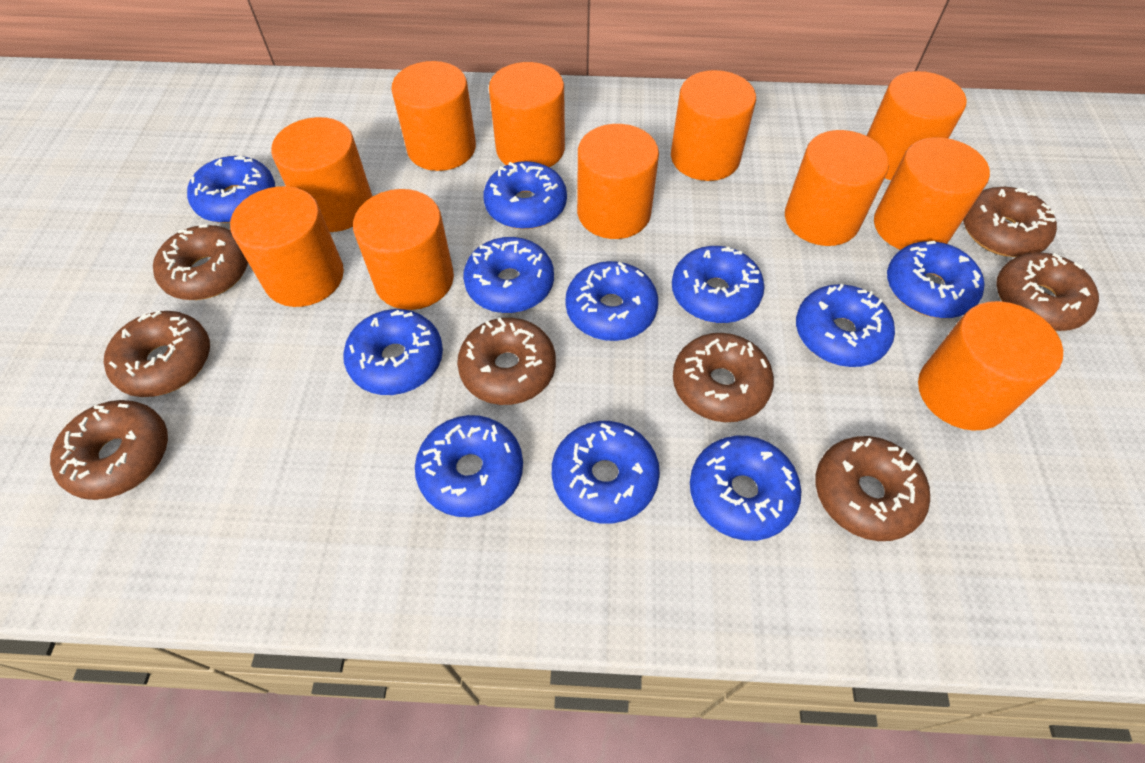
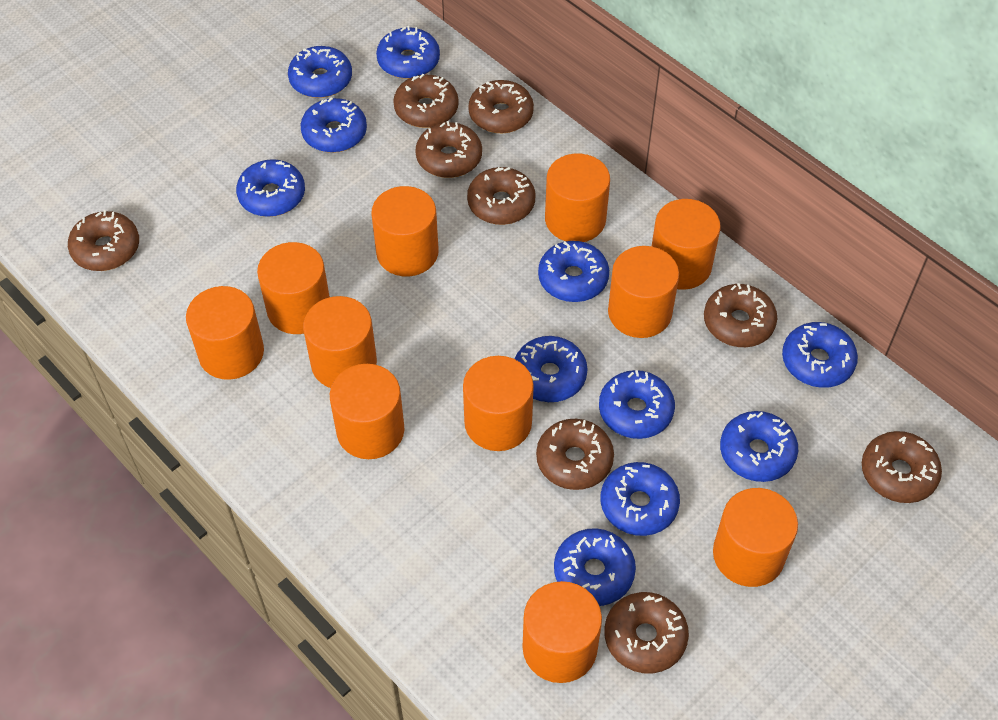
brown donut: 8 -> 9

